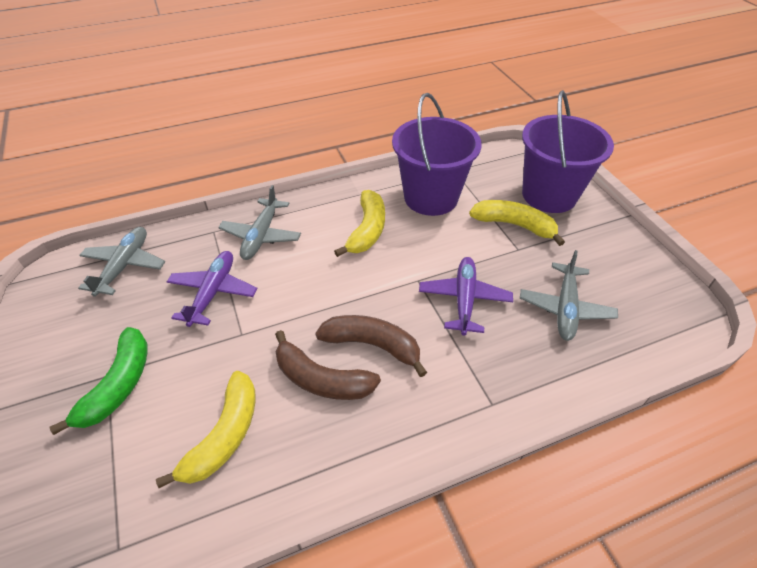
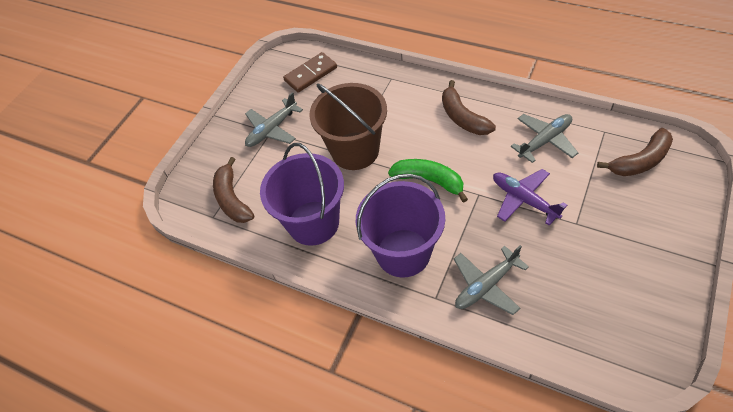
brown banana: 2 -> 3
brown bucket: 0 -> 1
brown domino: 0 -> 1
purple plane: 2 -> 1
yellow banana: 3 -> 0

